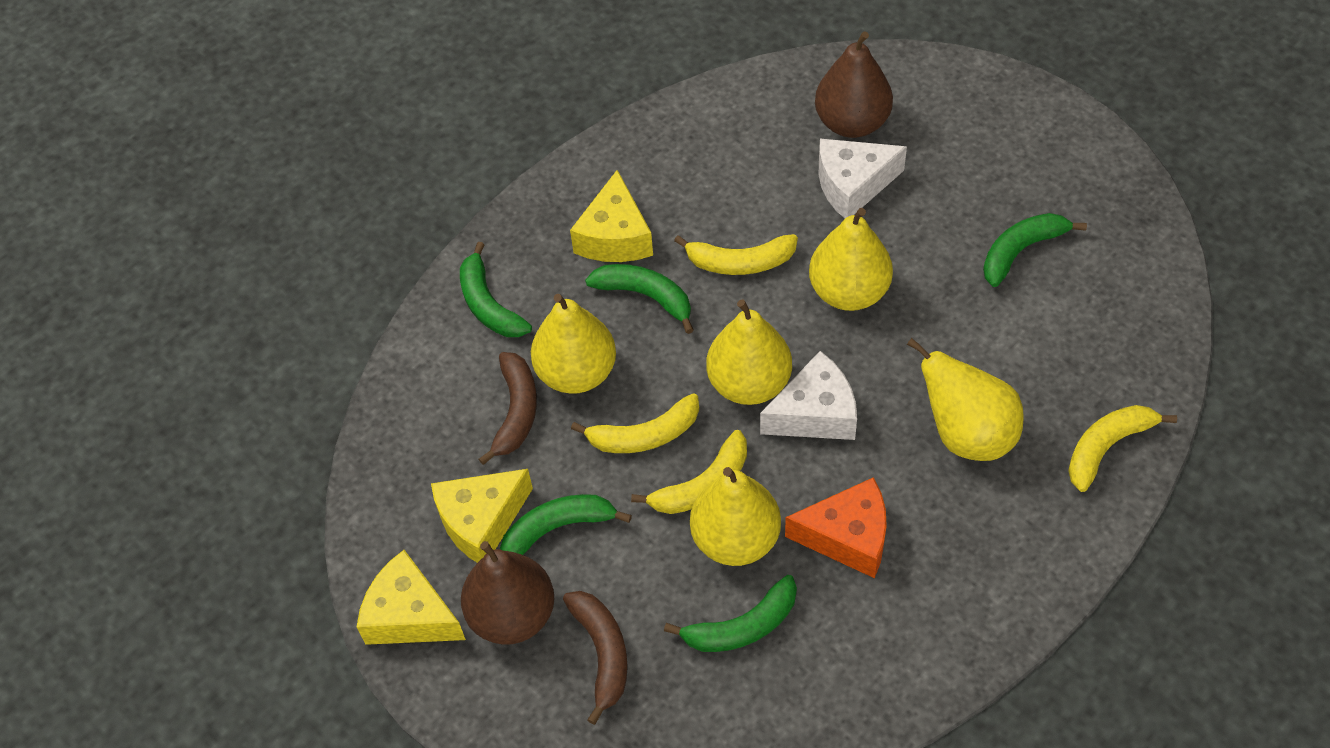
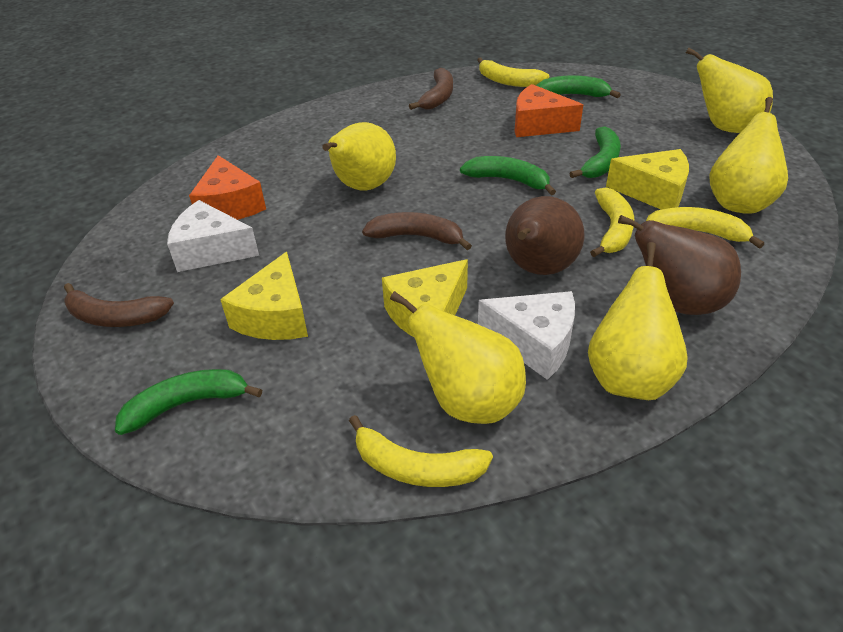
brown banana: 2 -> 3
green banana: 5 -> 4
orange cheese: 1 -> 2

